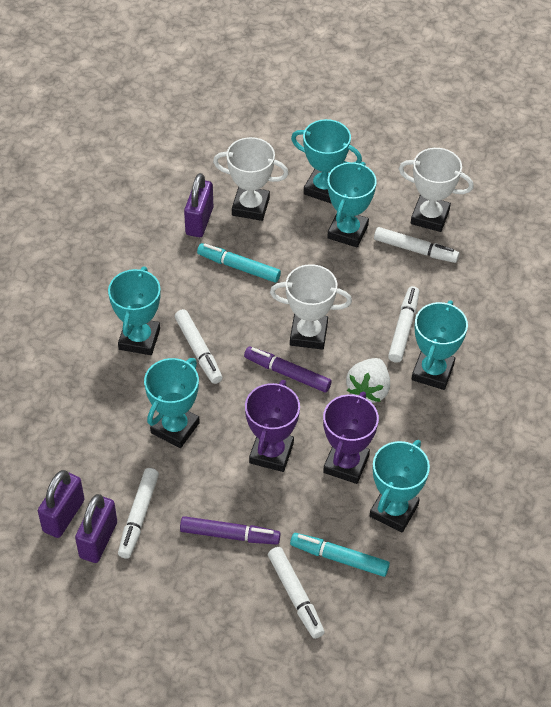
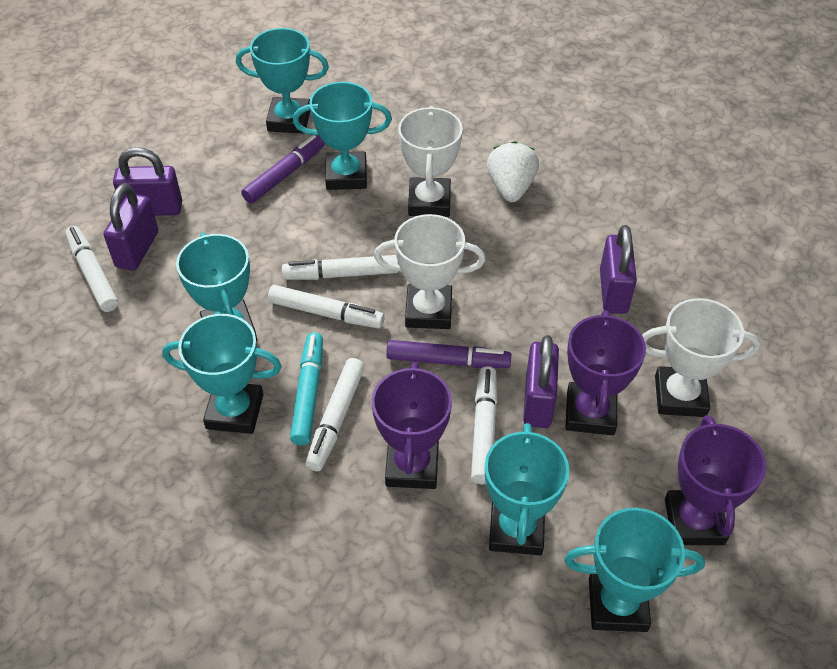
purple padlock: 3 -> 4
purple trophy: 2 -> 3
turquoise marker: 2 -> 1

